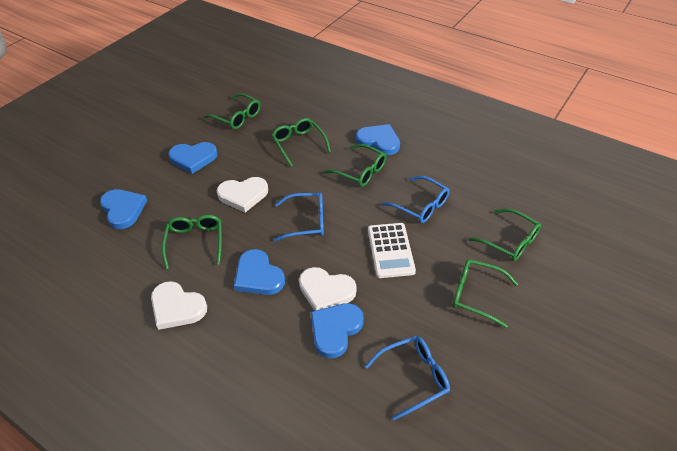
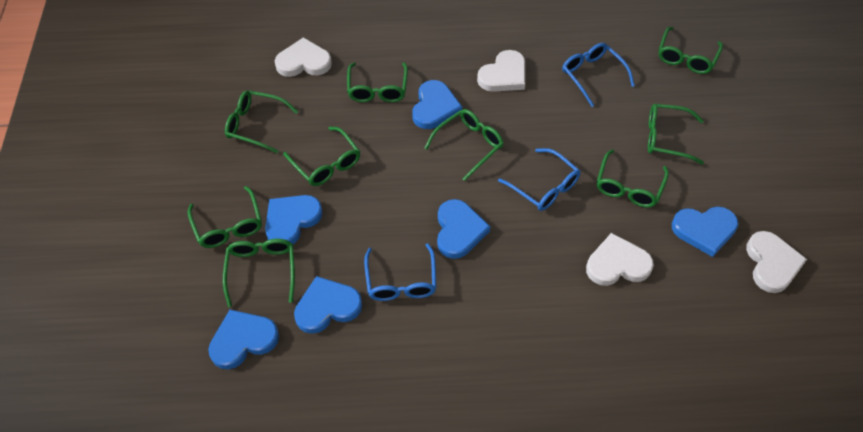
blue heart: 5 -> 6
green glasses: 6 -> 9
white calculator: 1 -> 0
white heart: 3 -> 4

